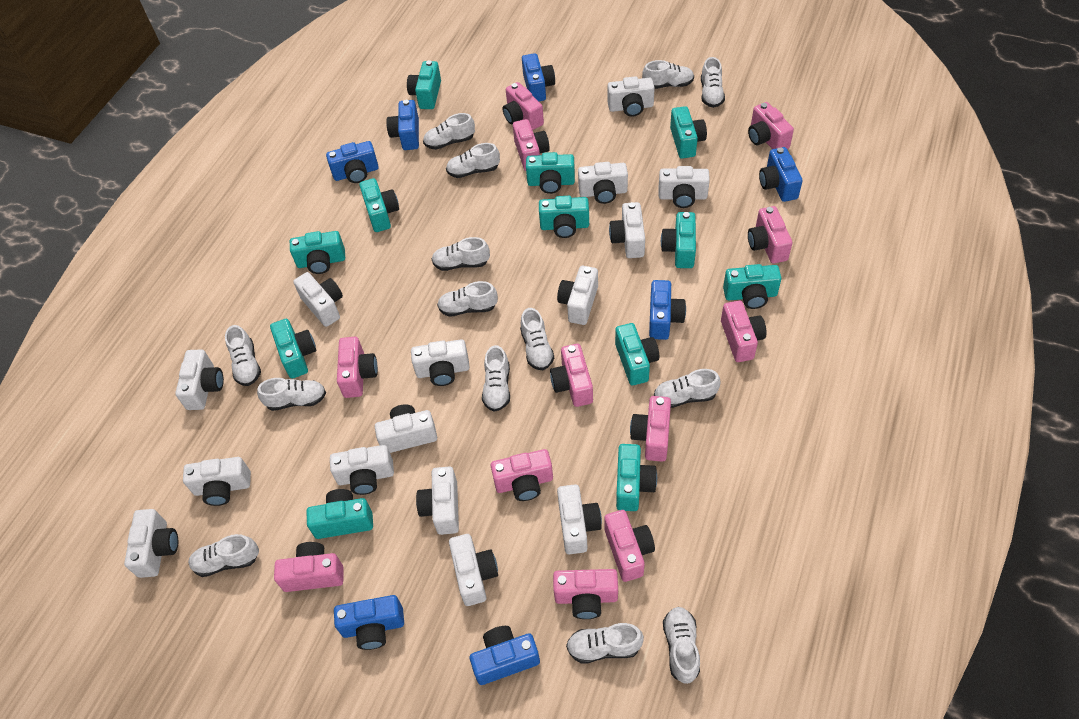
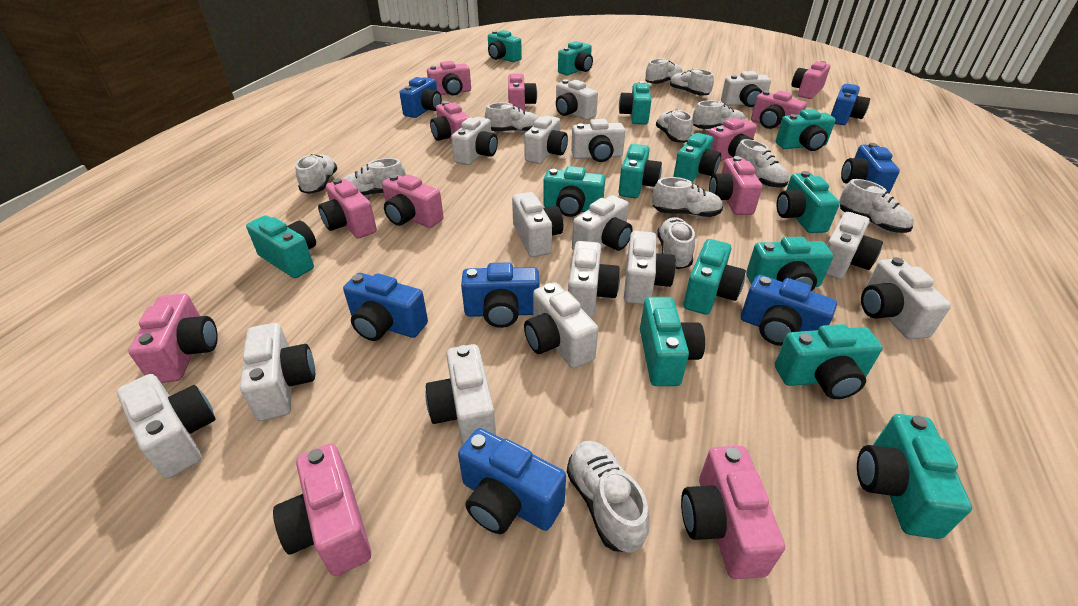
turquoise camera: 12 -> 14
white shoe: 14 -> 12

